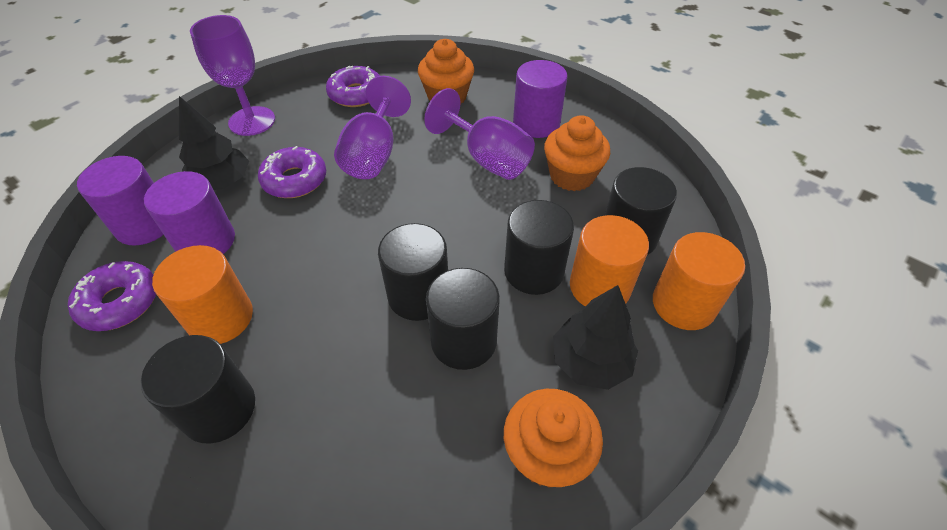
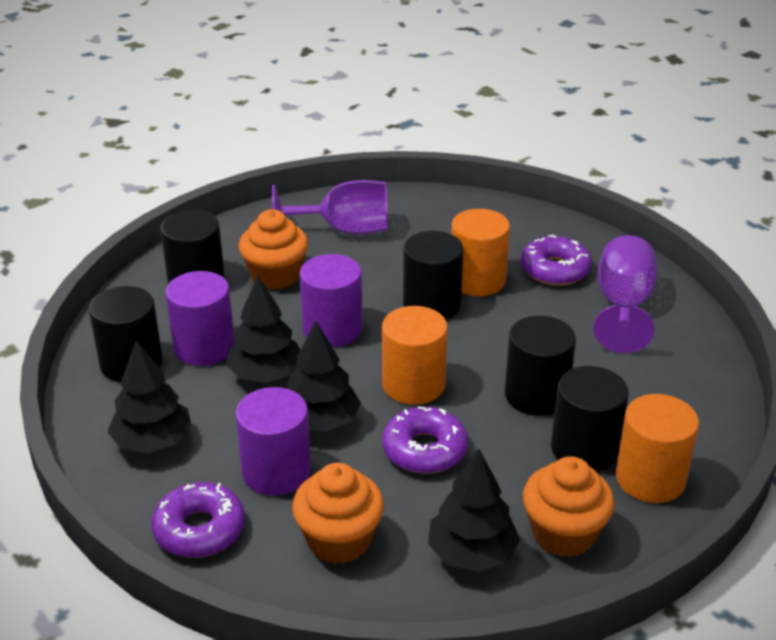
black tree: 2 -> 4
purple goblet: 3 -> 2

